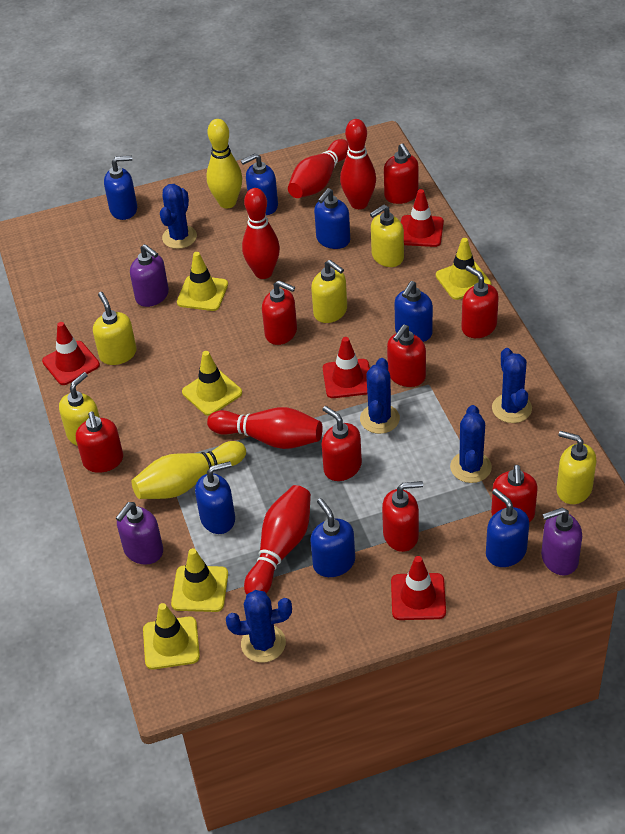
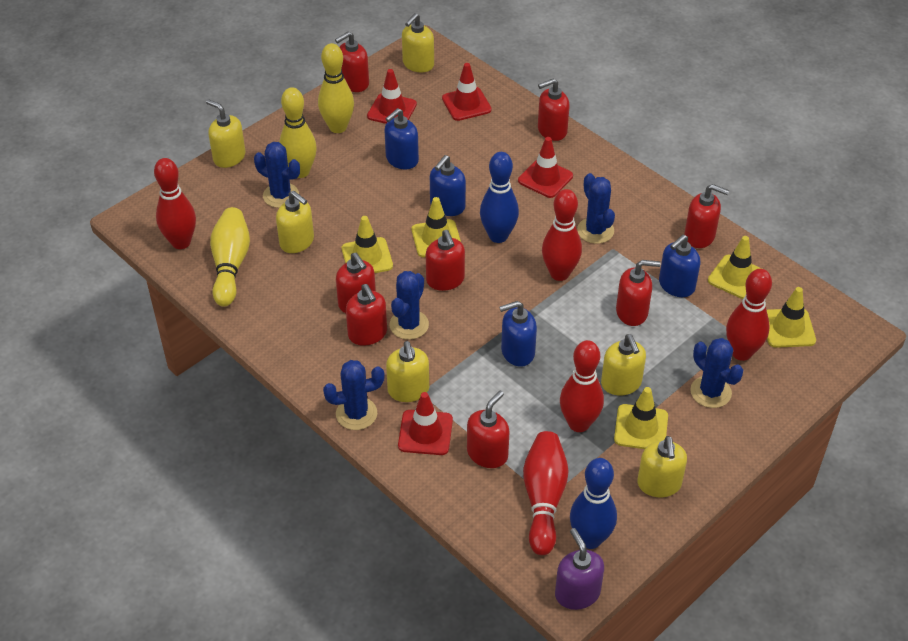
blue bowling pin: 0 -> 2
blue soap dispenser: 7 -> 4
purple soap dispenser: 3 -> 1
yellow bowling pin: 2 -> 3
yellow soap dispenser: 5 -> 6

